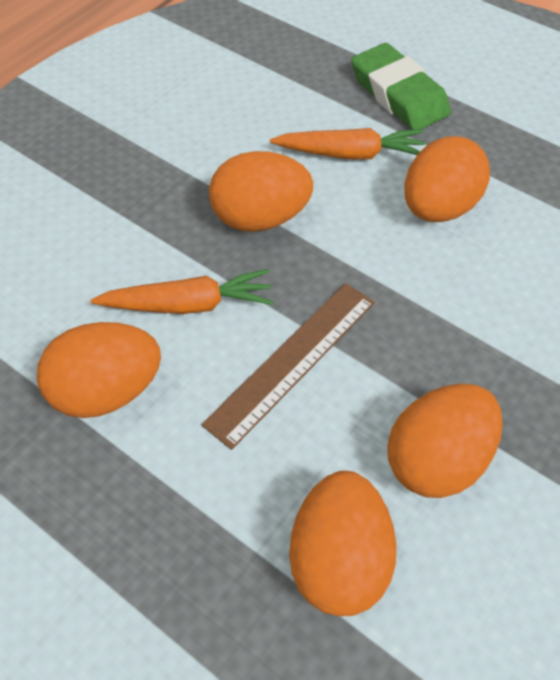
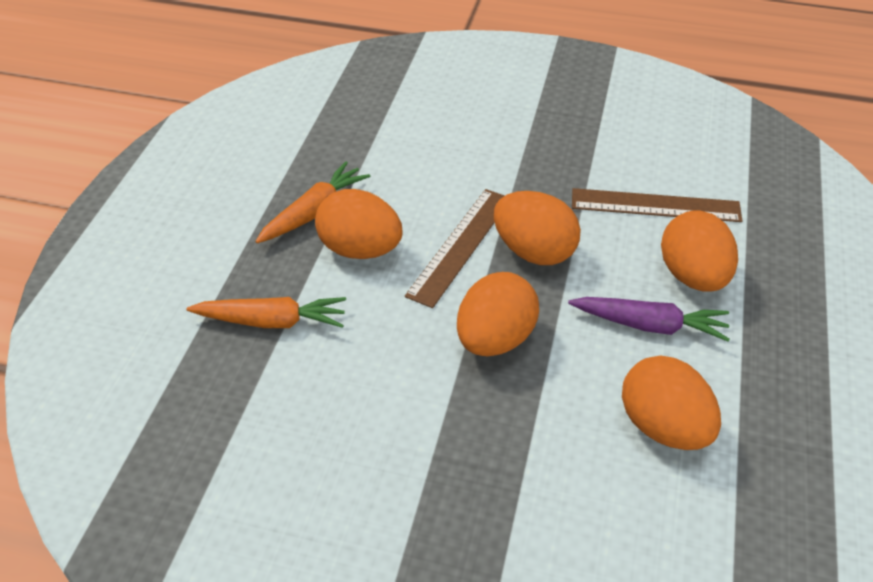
brown ruler: 1 -> 2
green eraser: 1 -> 0
purple carrot: 0 -> 1

